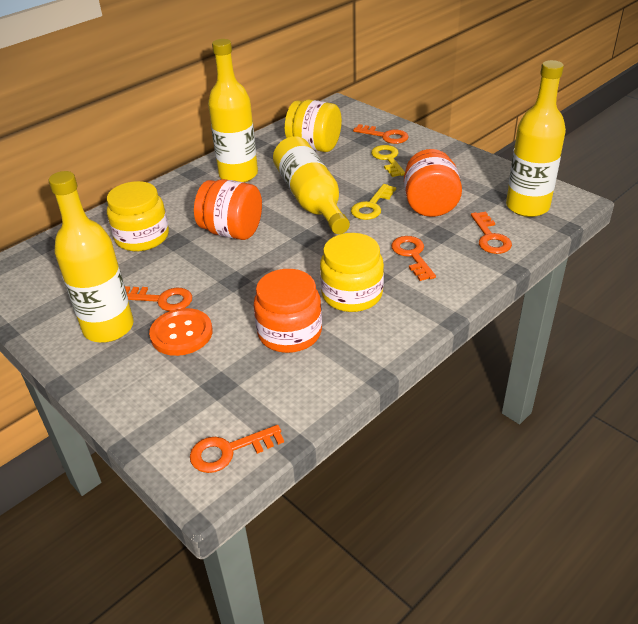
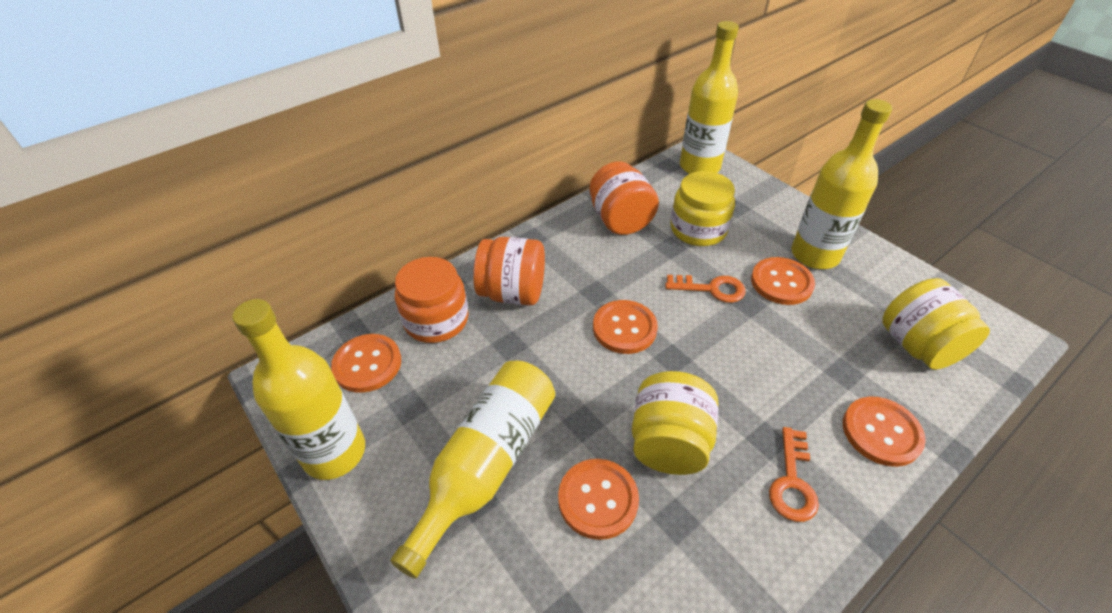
orange button: 1 -> 5
orange key: 5 -> 2
yellow key: 2 -> 0

